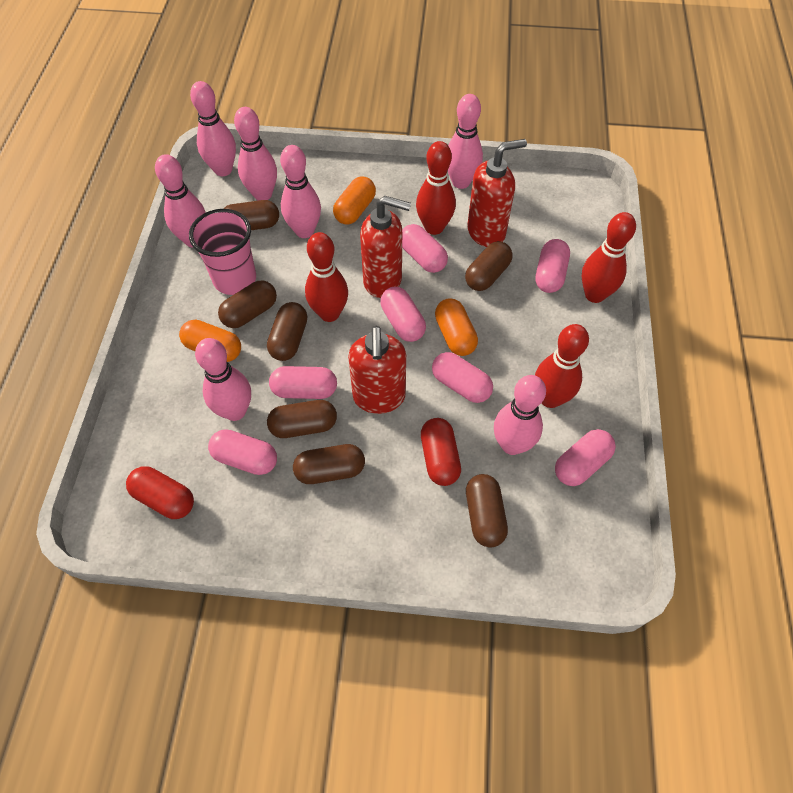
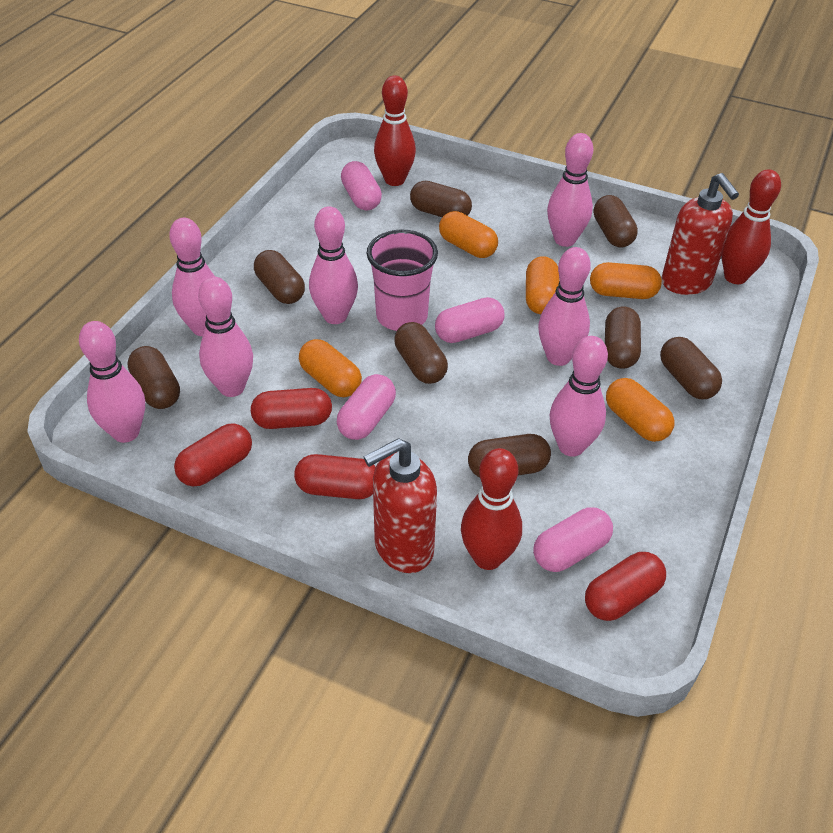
brown capsule: 7 -> 8
orange capsule: 3 -> 5
pink capsule: 7 -> 4
red bowling pin: 4 -> 3
red capsule: 2 -> 4
red soap dispenser: 3 -> 2

